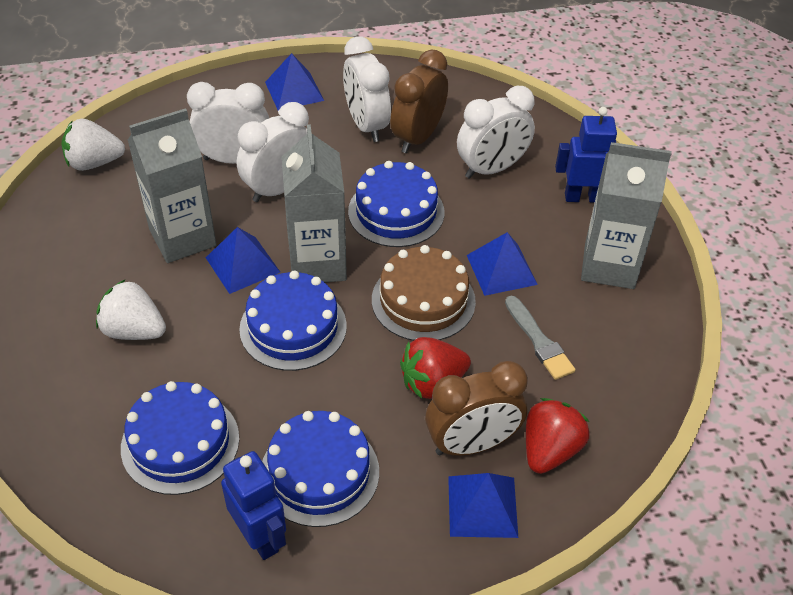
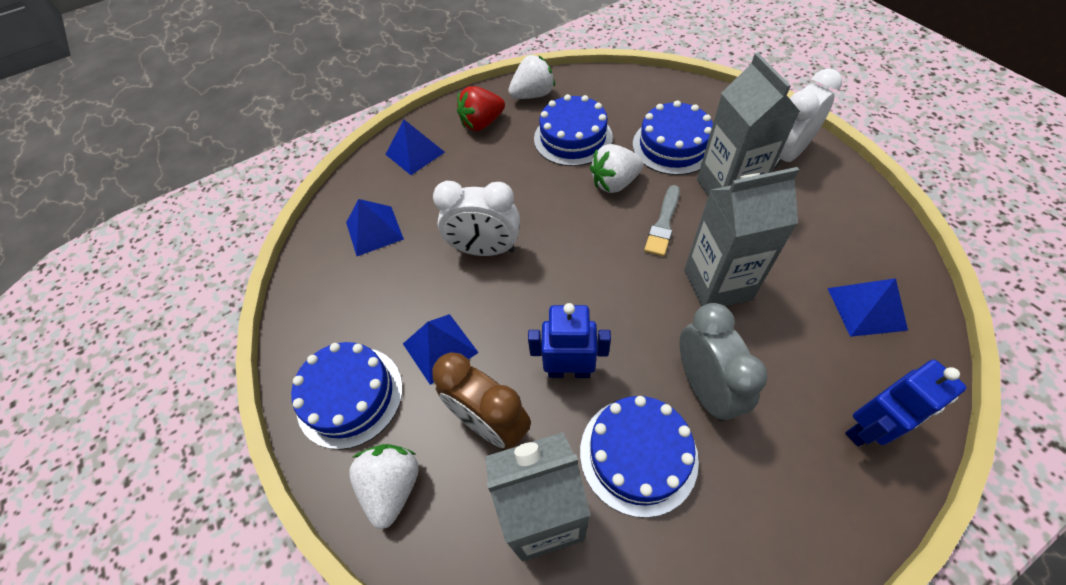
brown cake: 1 -> 0
brown clock: 2 -> 1
grey clock: 0 -> 1
red strawberry: 2 -> 1
white clock: 4 -> 2
white strawberry: 2 -> 3

